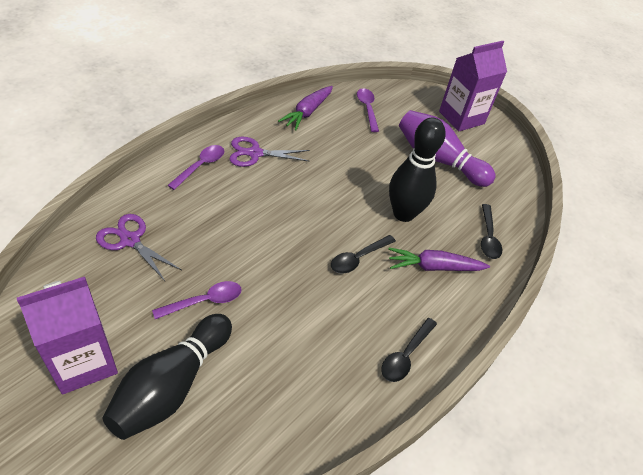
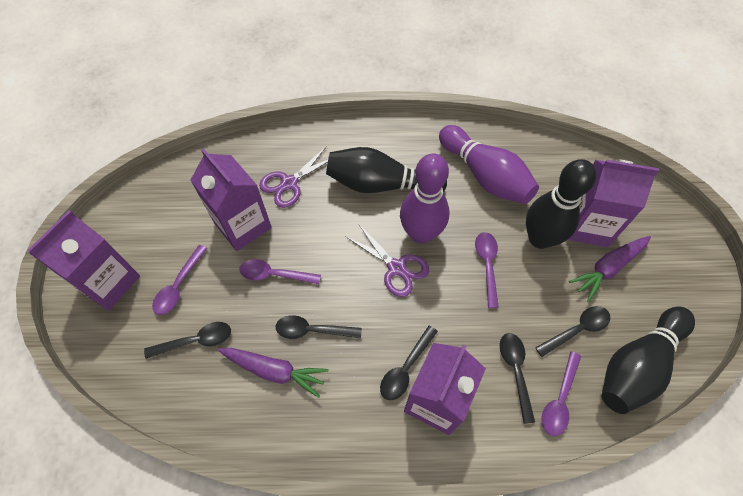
black bowling pin: 2 -> 3
black spoon: 3 -> 5
purple bowling pin: 1 -> 2
purple carton: 2 -> 4
purple spoon: 3 -> 4

